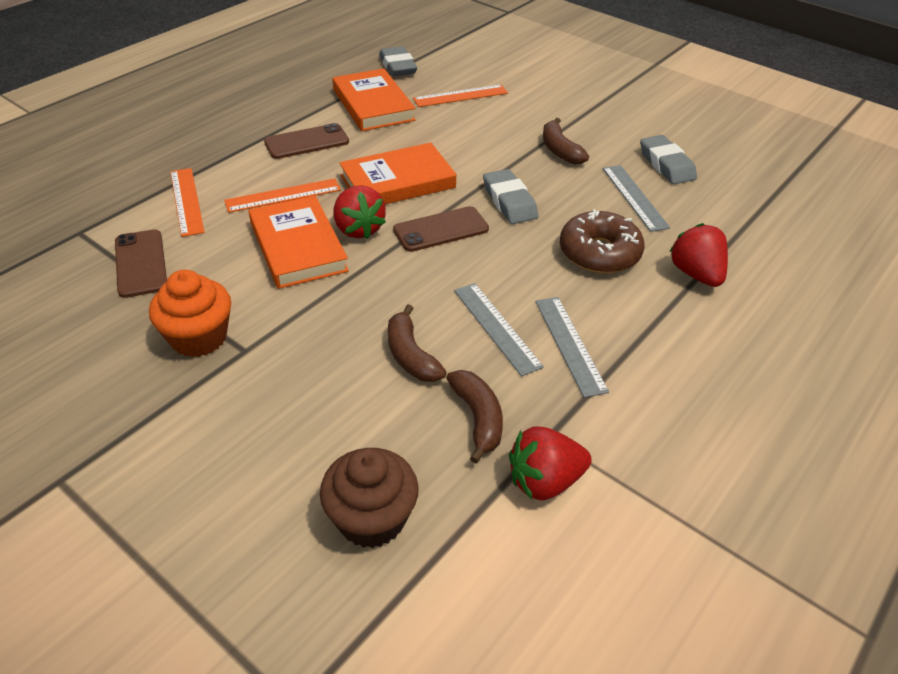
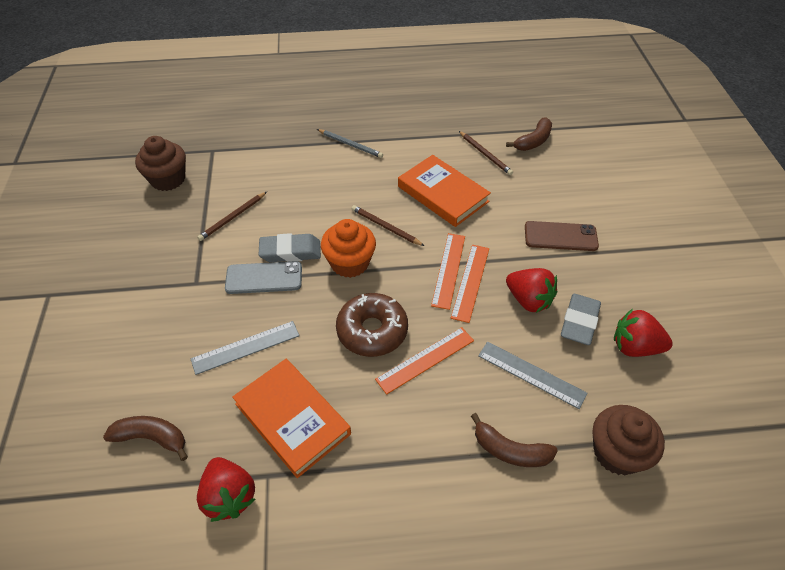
brown cupcake: 1 -> 2
brown pencil: 0 -> 3
brown phone: 3 -> 1
grey eraser: 3 -> 2
grey pencil: 0 -> 1
grey phone: 0 -> 1
grey ruler: 3 -> 2
orange book: 3 -> 2

